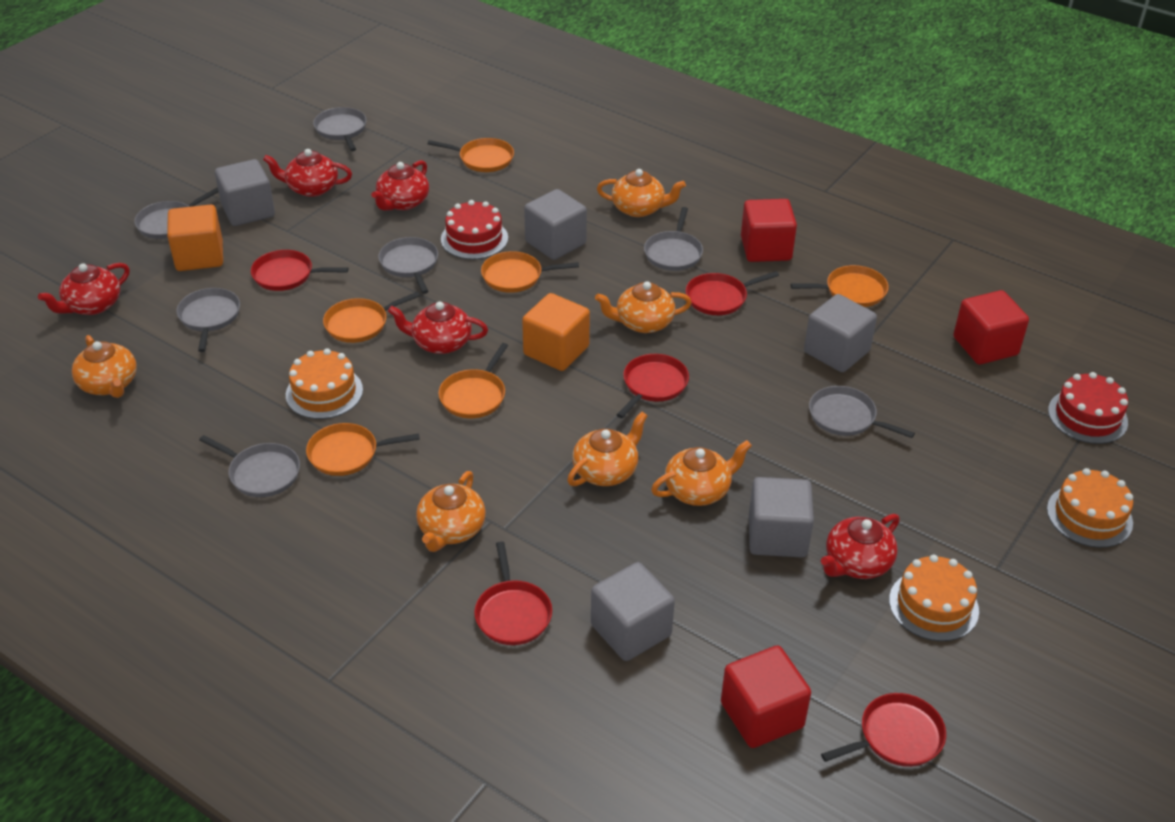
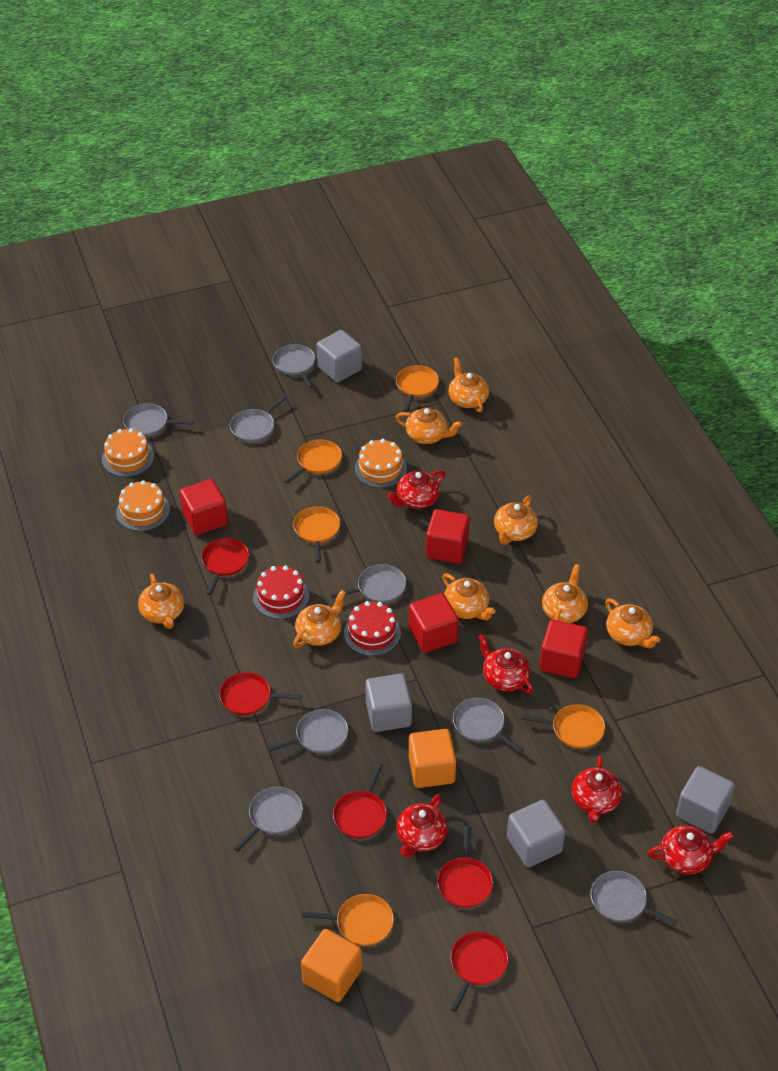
grey cube: 5 -> 4
grey pan: 7 -> 8
orange pan: 6 -> 5
orange teapot: 6 -> 8
red cube: 3 -> 4

